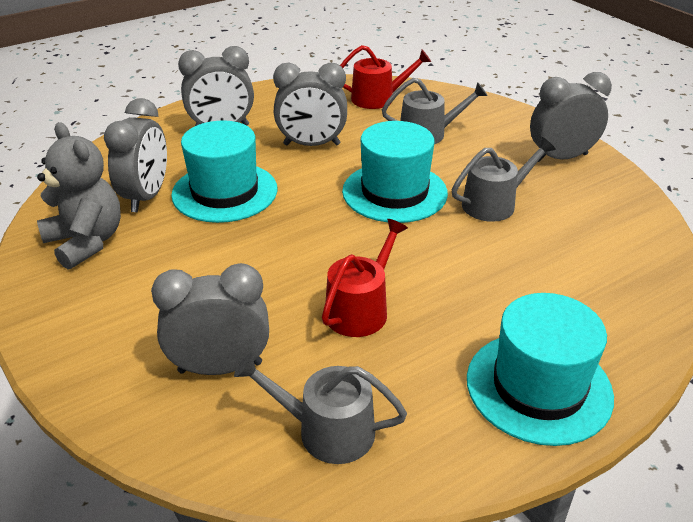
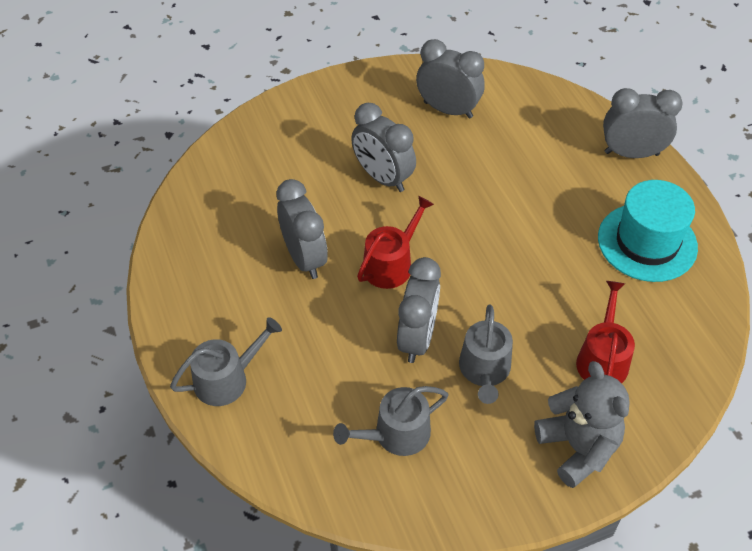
turquoise hat: 3 -> 1

